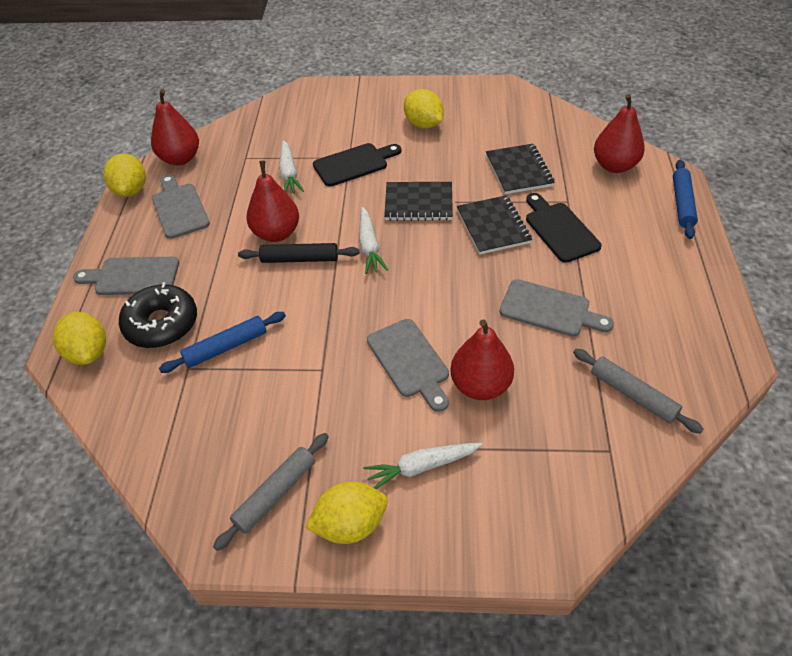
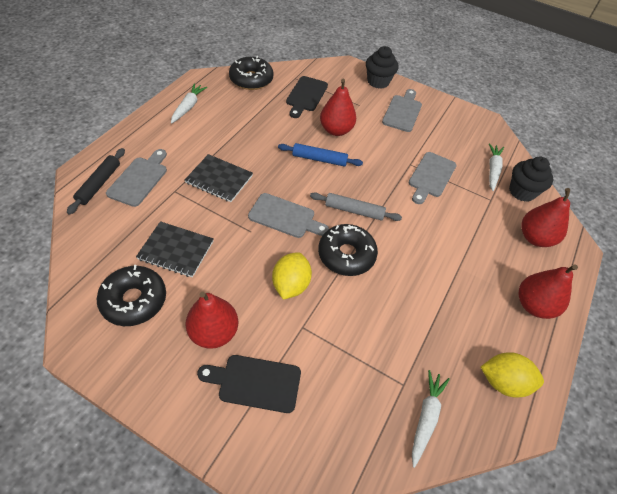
black cupcake: 0 -> 2
black donut: 1 -> 3
black notebook: 3 -> 2
blue rolling pin: 2 -> 1
grey rolling pin: 2 -> 1
yellow lemon: 4 -> 2

